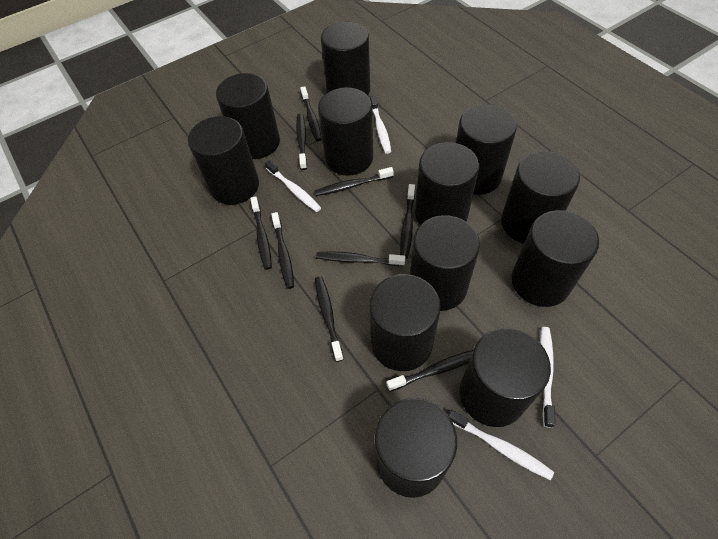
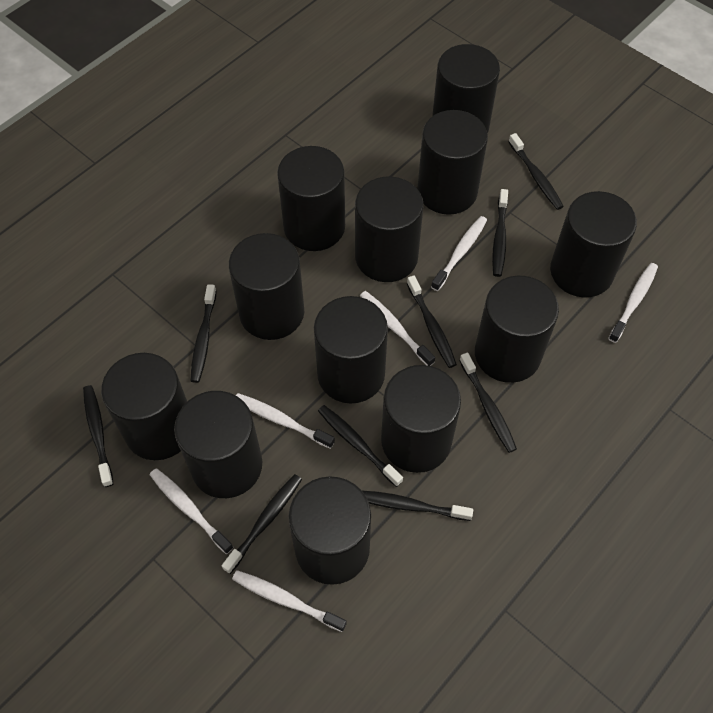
white toothbrush: 4 -> 6

